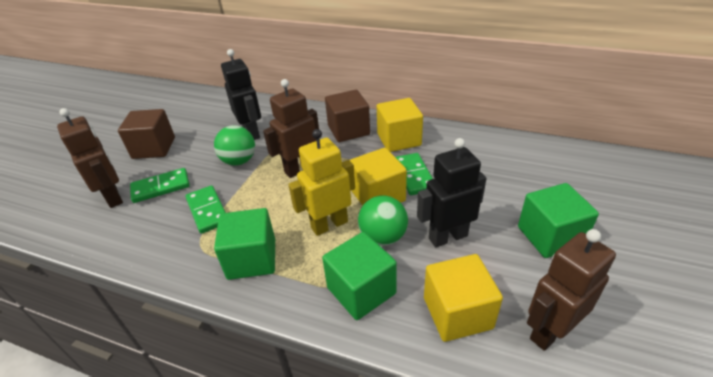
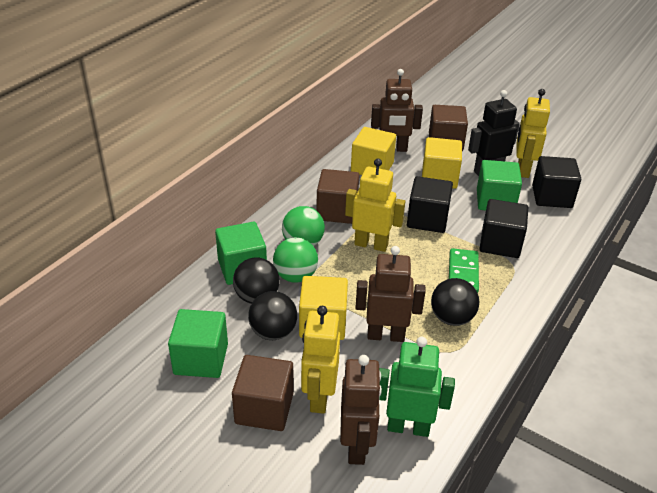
black ball: 0 -> 3
black cube: 0 -> 3
black robot: 2 -> 1
brown cube: 2 -> 3
green domino: 3 -> 1
green robot: 0 -> 1
yellow robot: 1 -> 3

